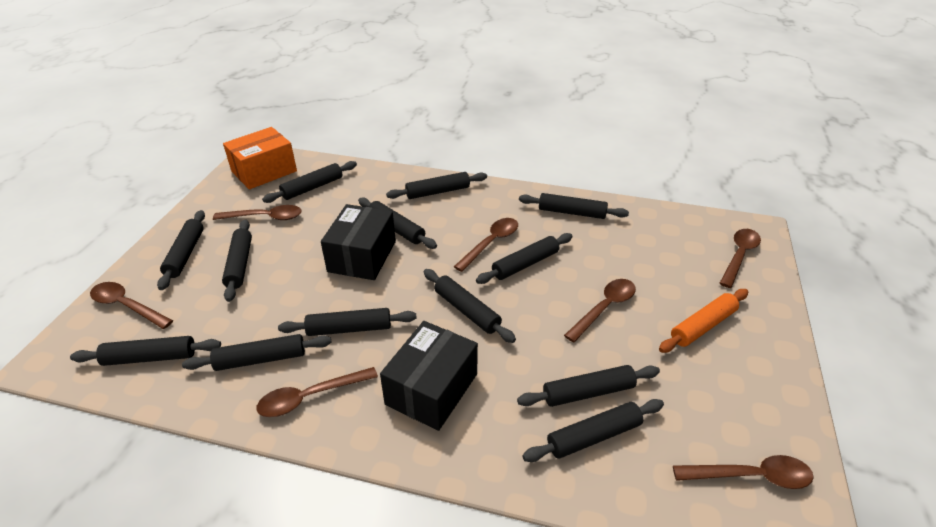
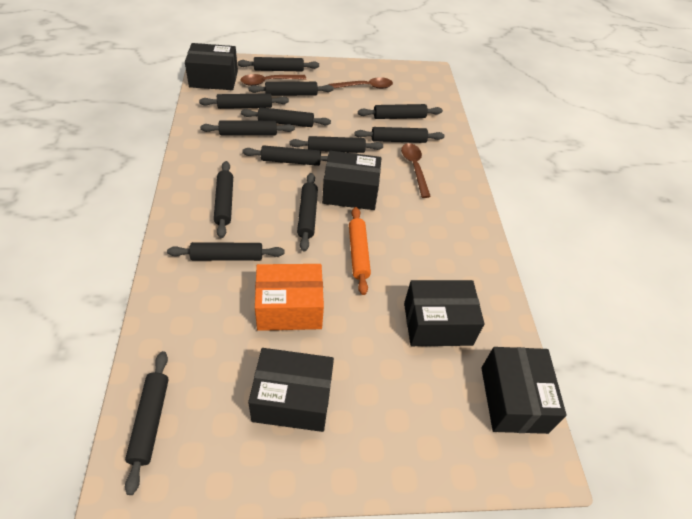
black box: 2 -> 5
brown spoon: 7 -> 3

